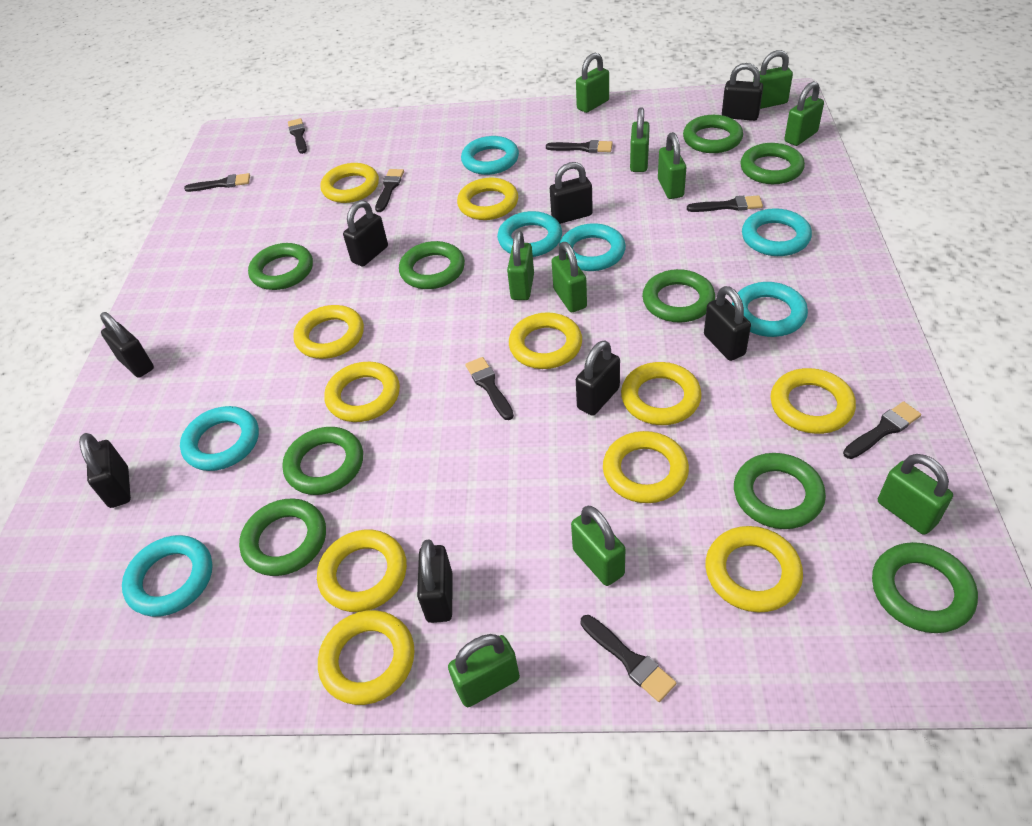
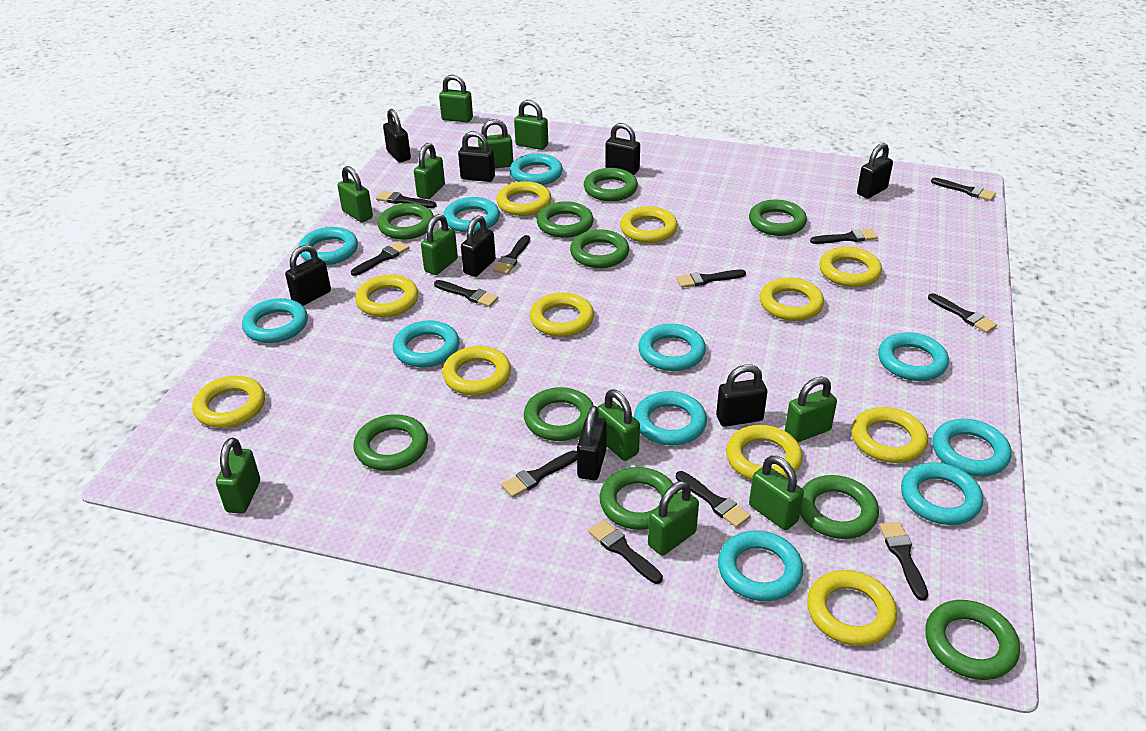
black brush: 8 -> 12
green padlock: 10 -> 11
green ring: 9 -> 10
turquoise ring: 7 -> 11

